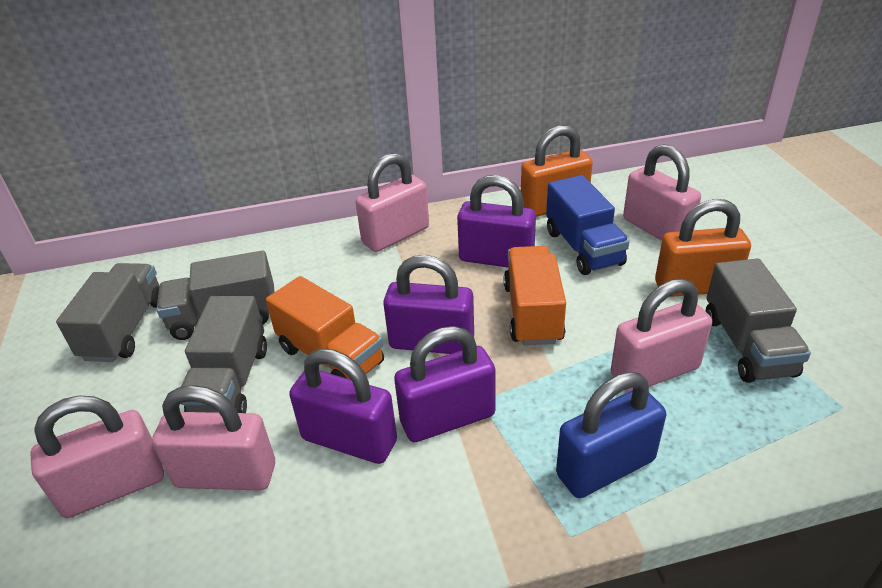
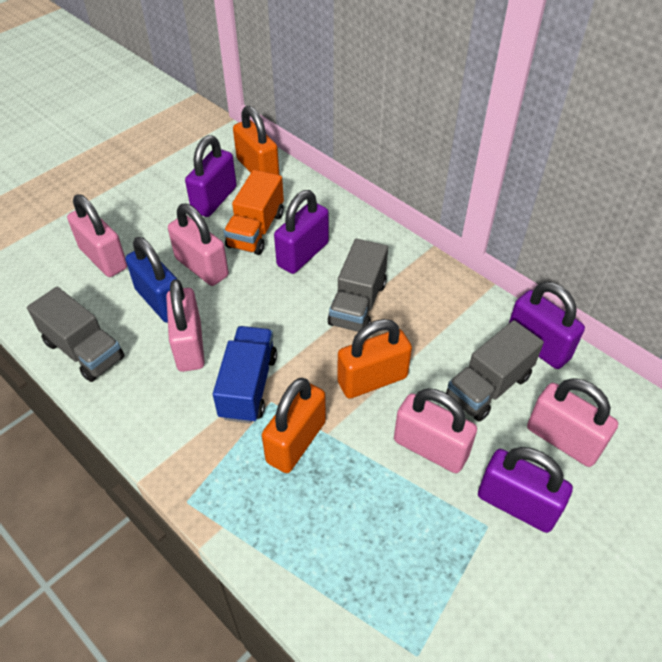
grey truck: 4 -> 3
orange padlock: 2 -> 3
orange truck: 2 -> 1

